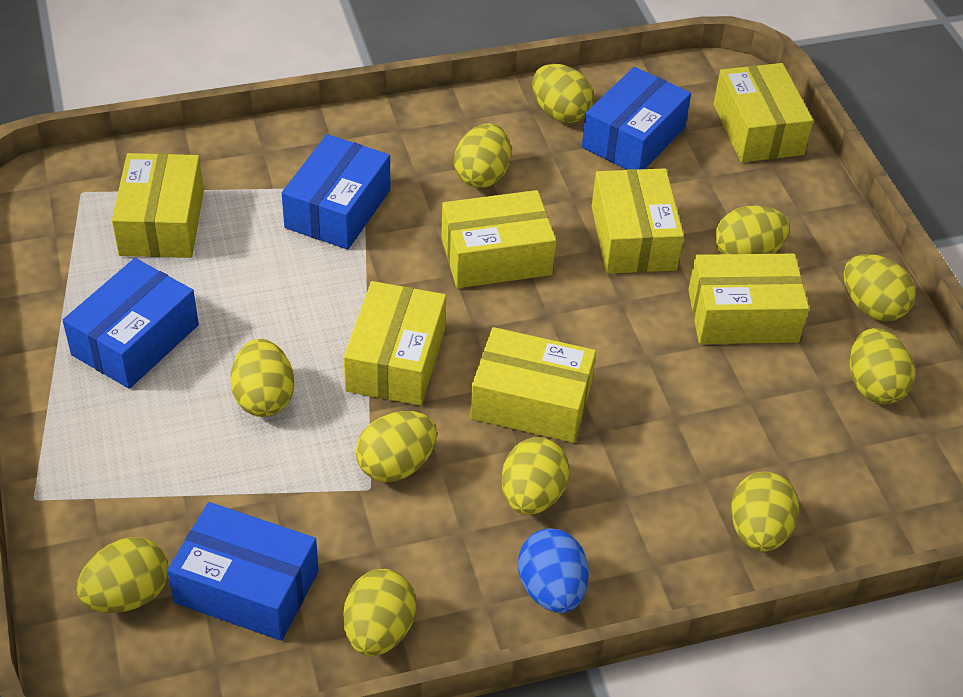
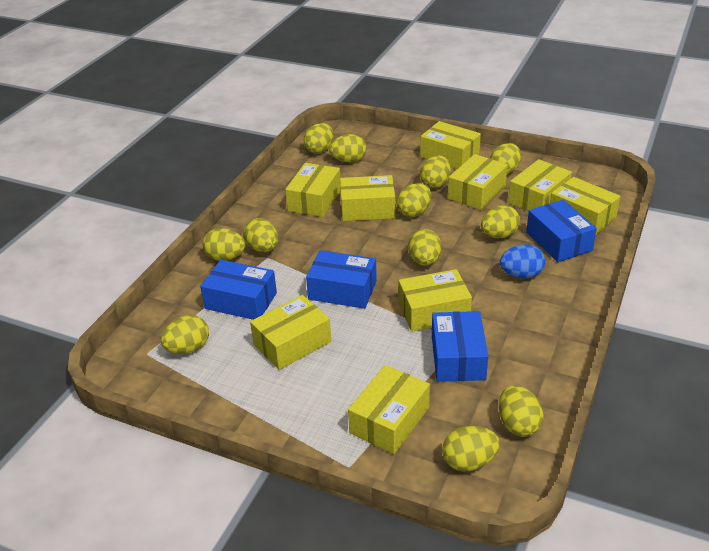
yellow box: 7 -> 9
yellow egg: 11 -> 12

